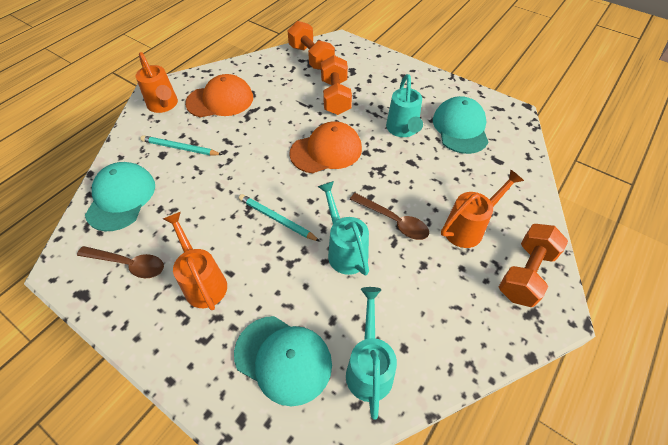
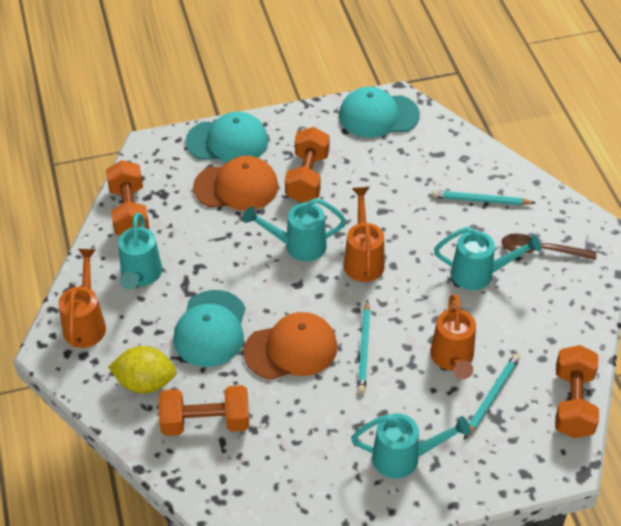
brown spoon: 2 -> 1
orange dumbbell: 3 -> 4
turquoise pencil: 2 -> 3
turquoise watering can: 3 -> 4
yellow lemon: 0 -> 1

